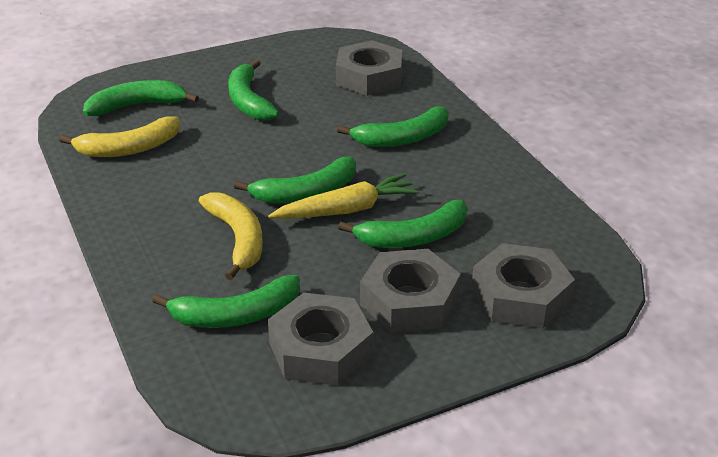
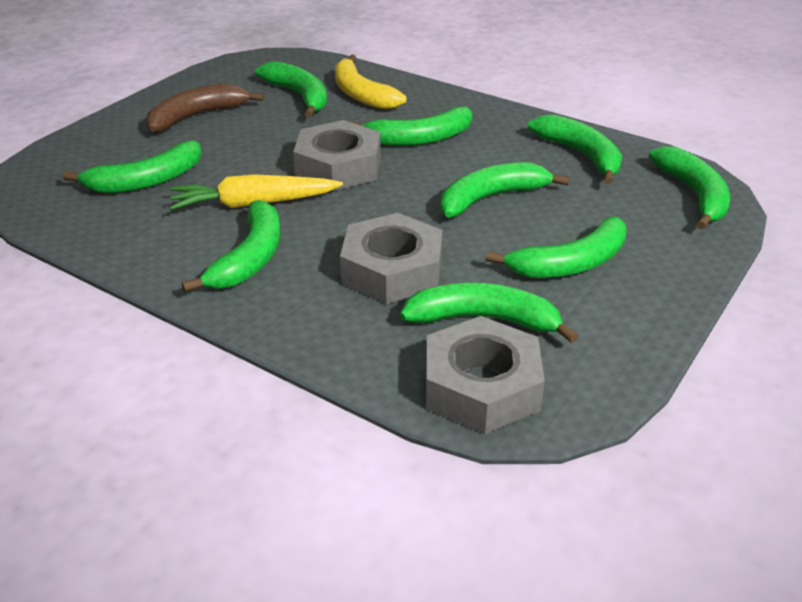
brown banana: 0 -> 1
green banana: 6 -> 9
grey nut: 4 -> 3
yellow banana: 2 -> 1

